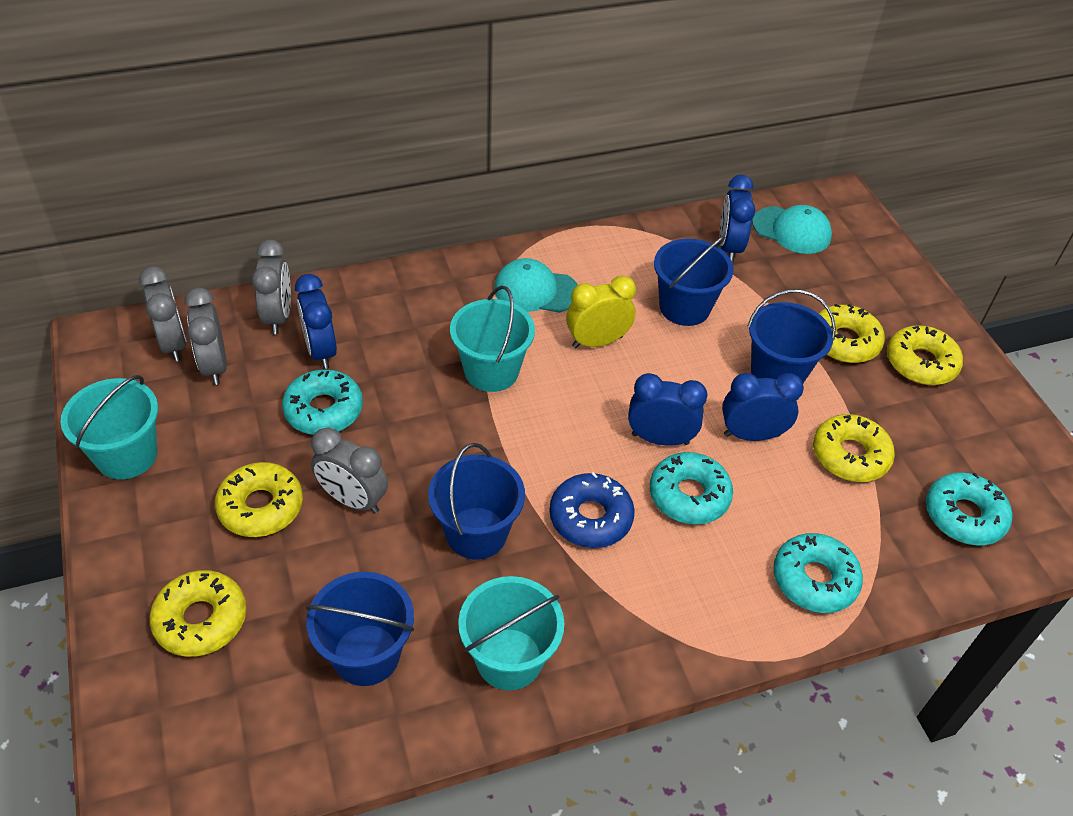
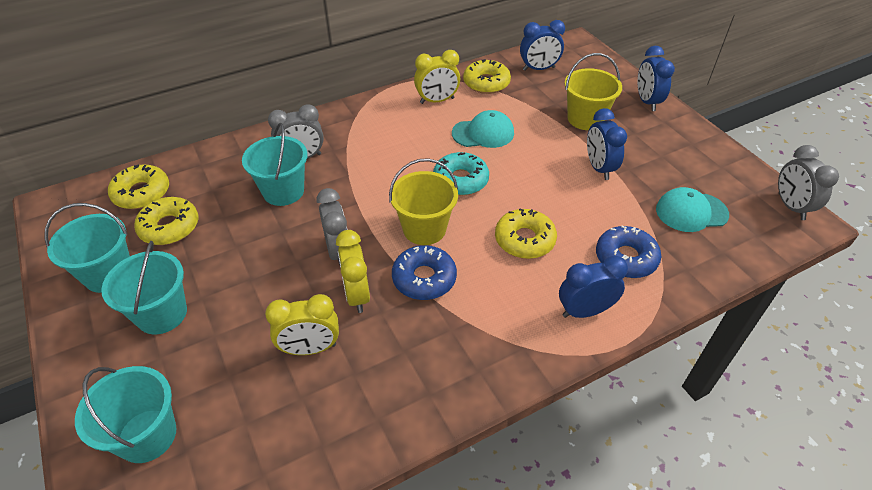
blue bucket: 4 -> 0
blue donut: 1 -> 2
grey clock: 4 -> 3
turquoise bucket: 3 -> 4
turquoise donut: 4 -> 1
yellow bucket: 0 -> 2
yellow clock: 1 -> 3
yellow donut: 5 -> 4

